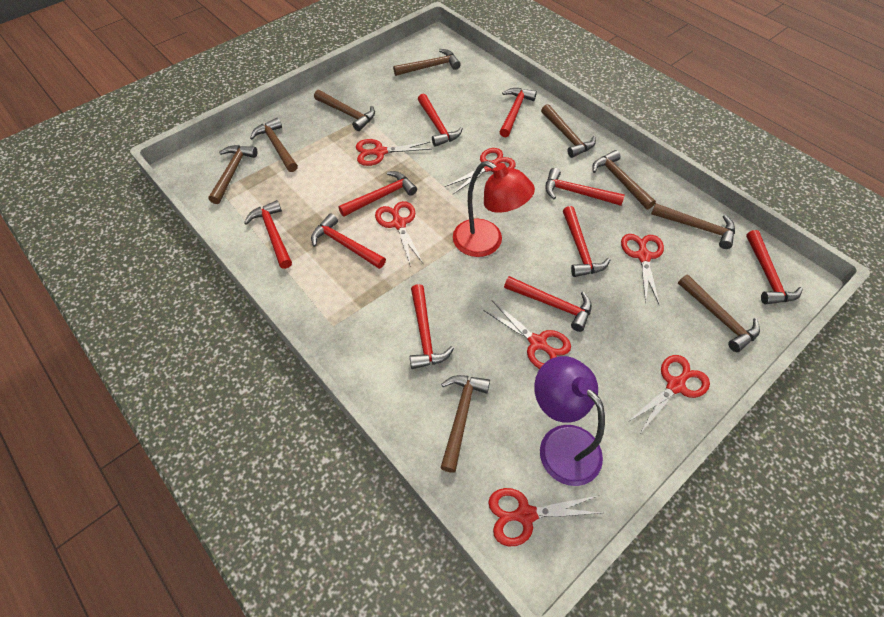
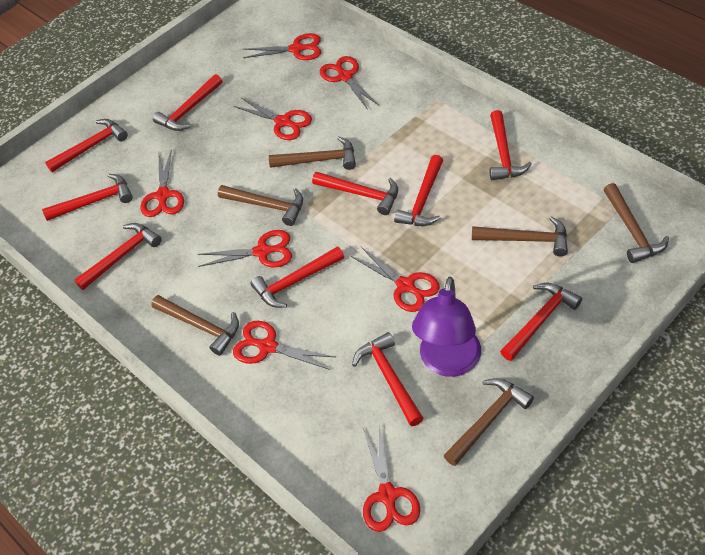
brown hammer: 9 -> 6
red lamp: 1 -> 0
red scissors: 7 -> 8

